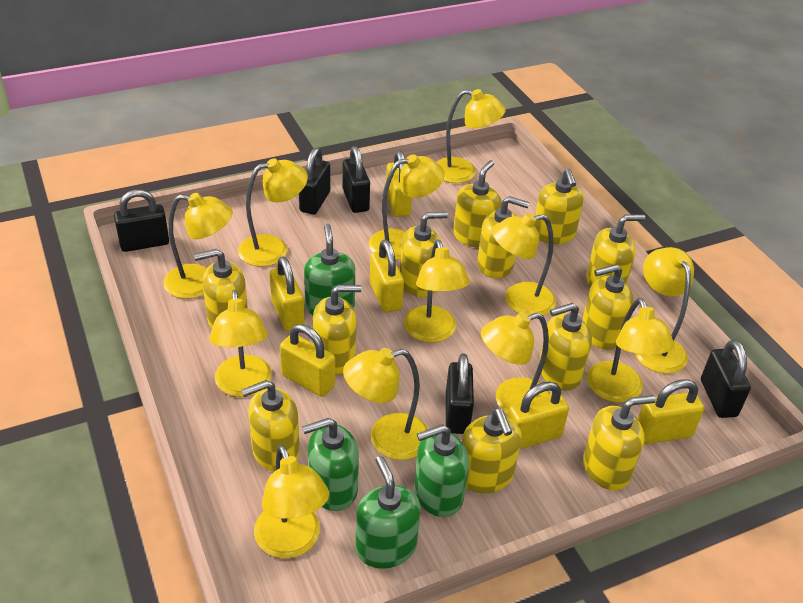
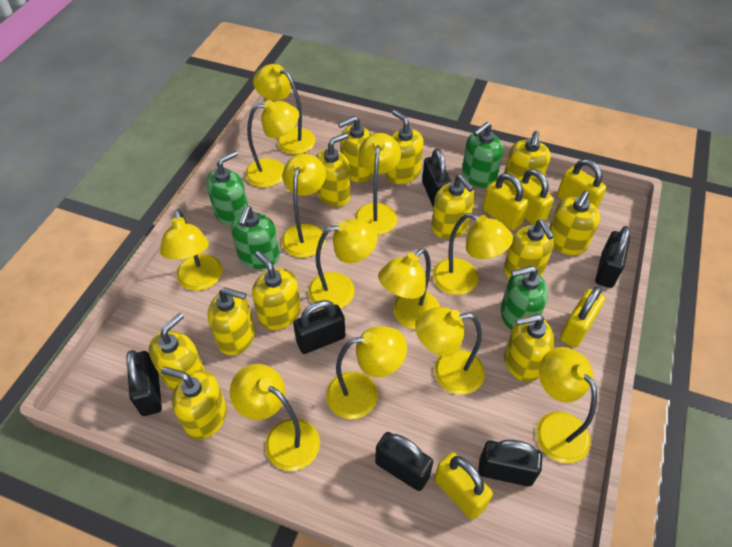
black padlock: 5 -> 6
yellow padlock: 6 -> 5

